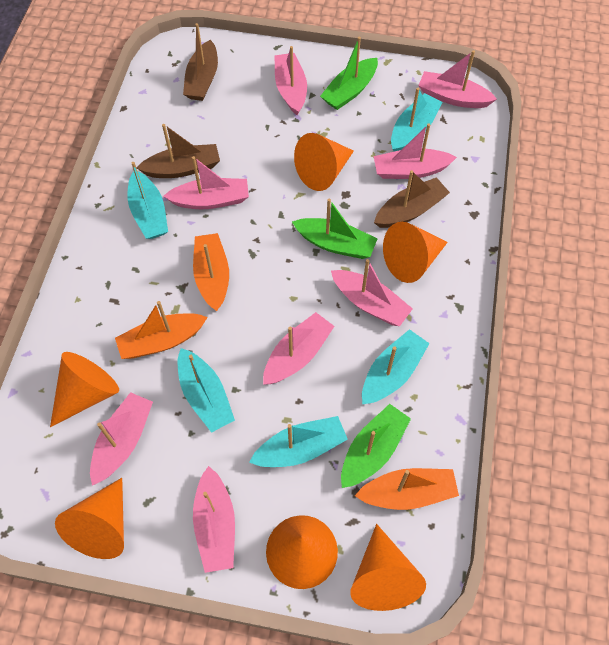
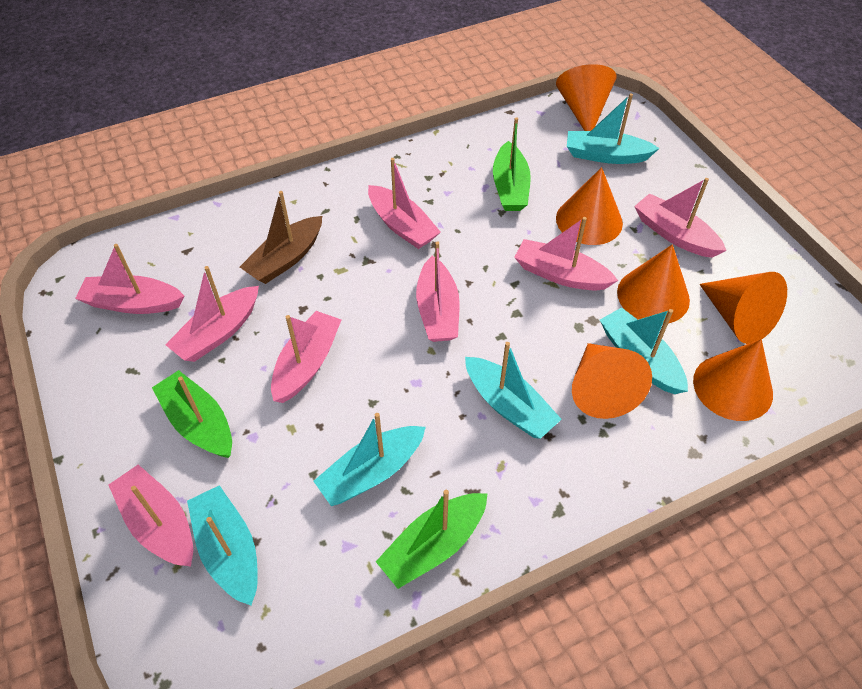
brown boat: 3 -> 1
orange boat: 3 -> 0

